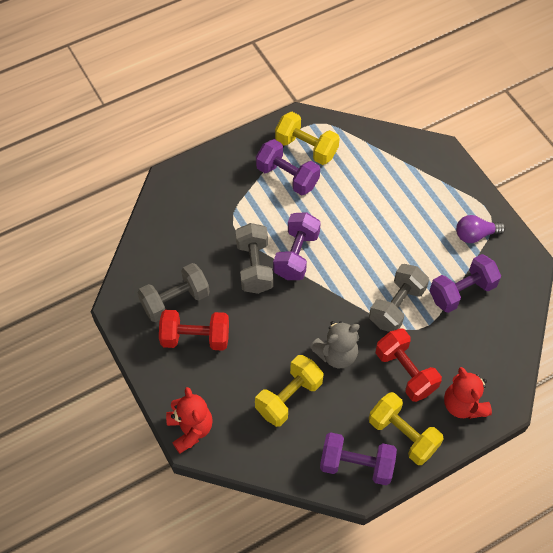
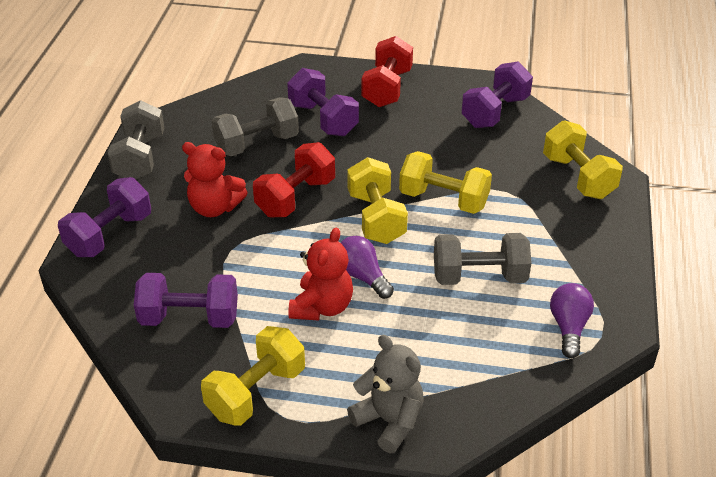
purple light bulb: 1 -> 2
yellow dumbbell: 3 -> 4

